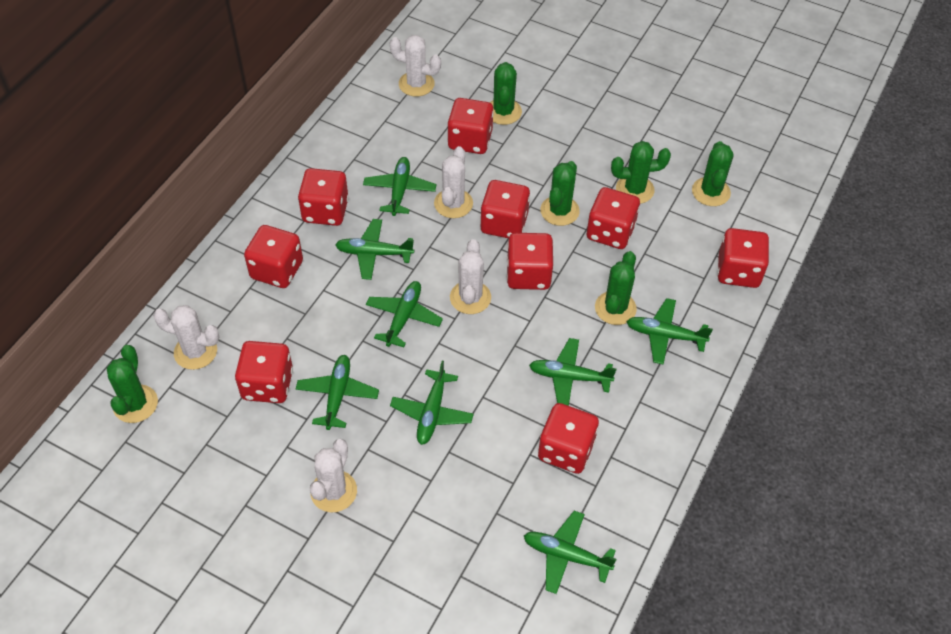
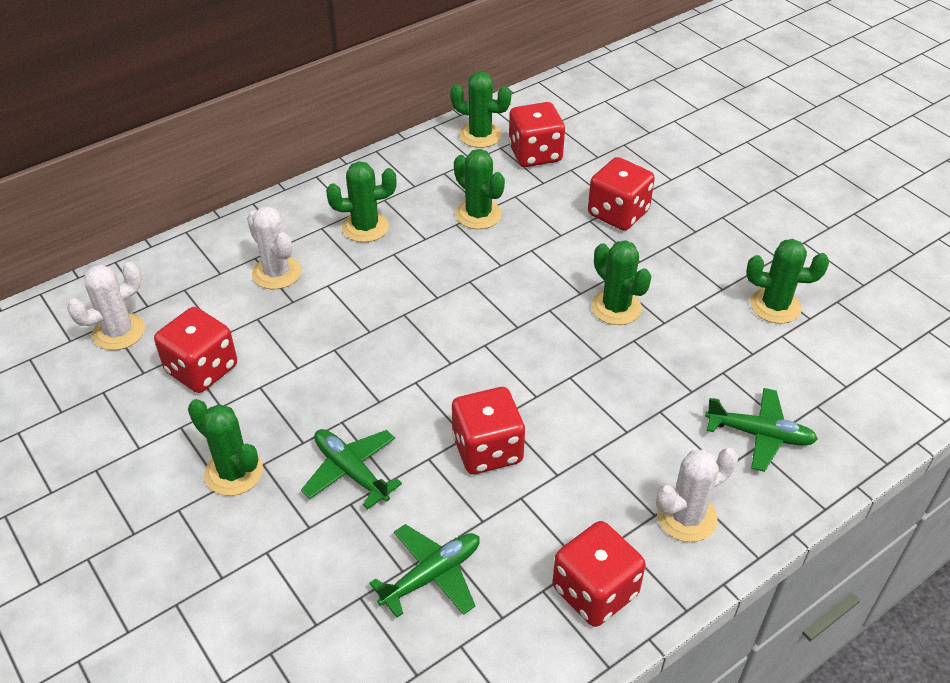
green plane: 8 -> 3
red dice: 9 -> 5
white cactus: 5 -> 3

